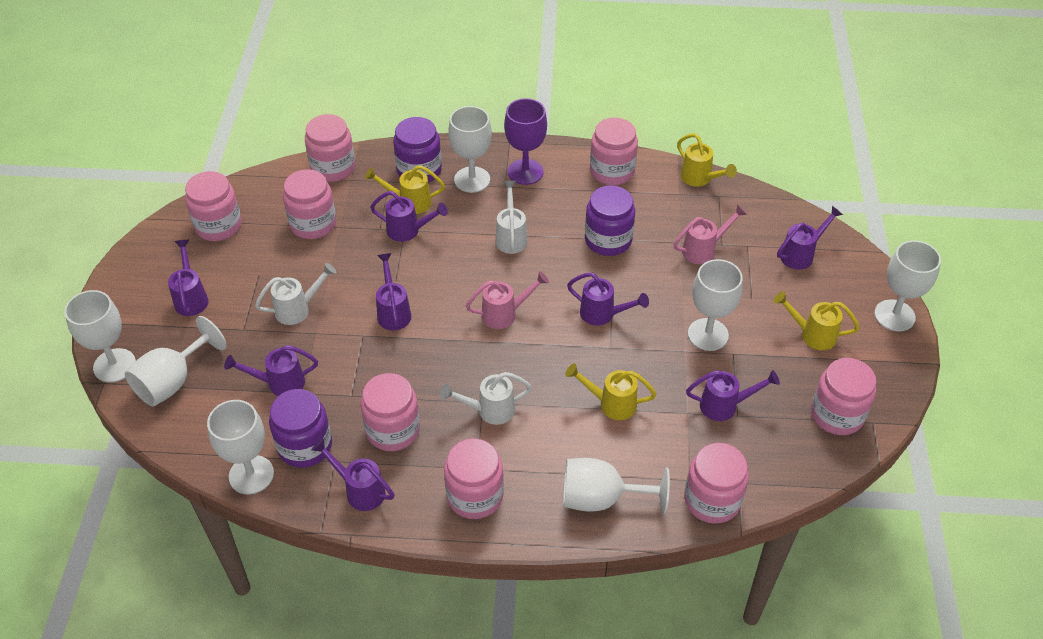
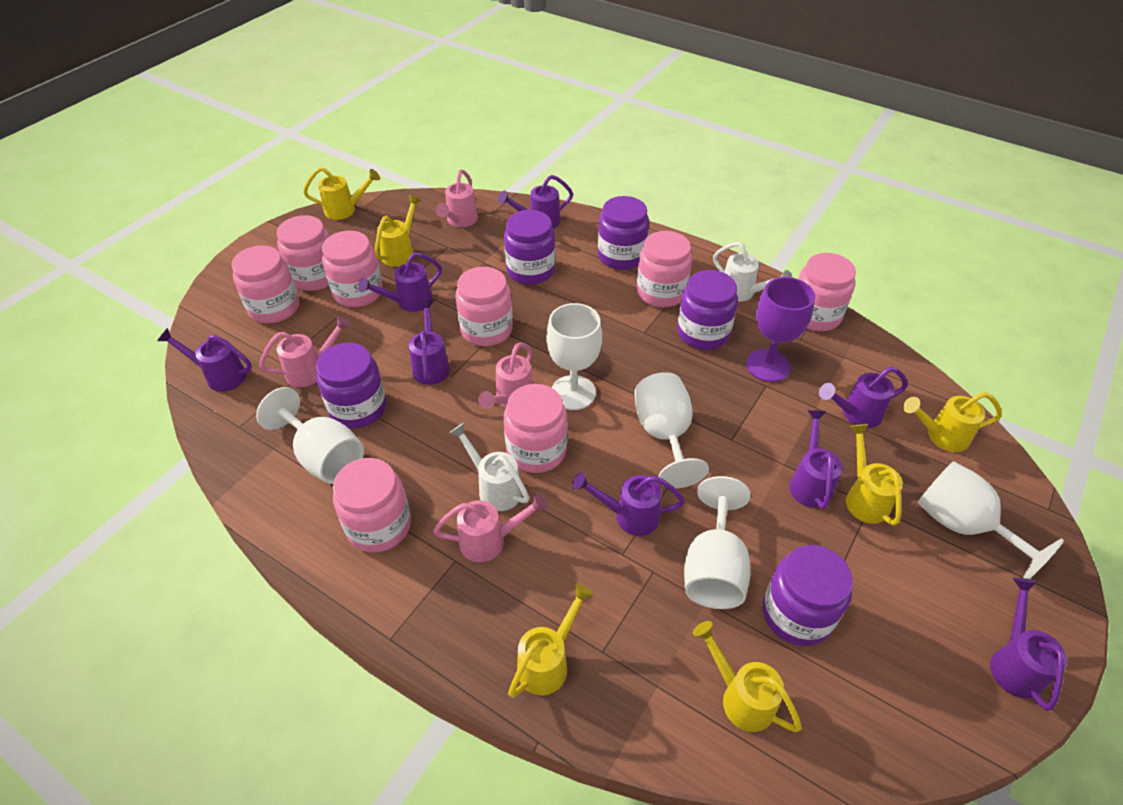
pink watering can: 2 -> 4
purple jar: 3 -> 5
white goblet: 7 -> 5
white watering can: 3 -> 2
yellow watering can: 4 -> 6

